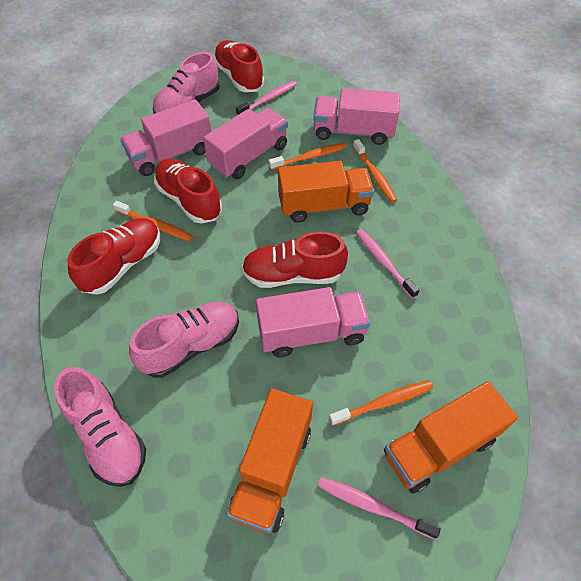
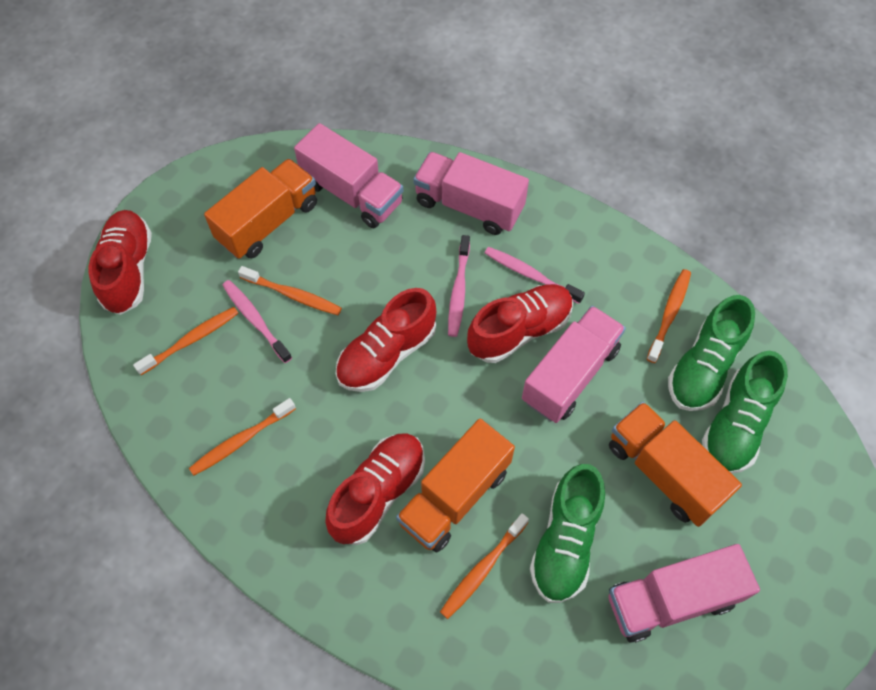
green shoe: 0 -> 3
orange toothbrush: 4 -> 5
pink shoe: 3 -> 0

